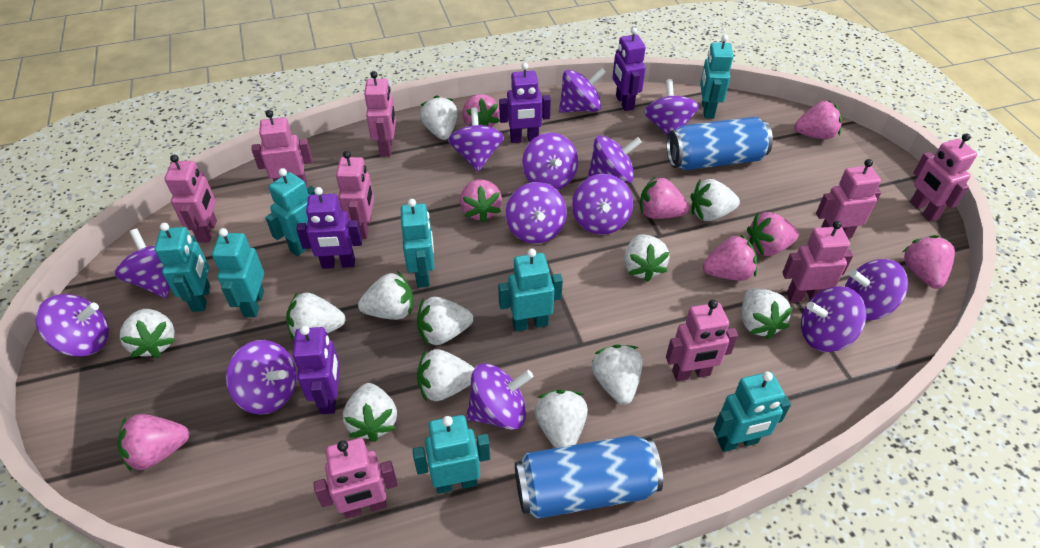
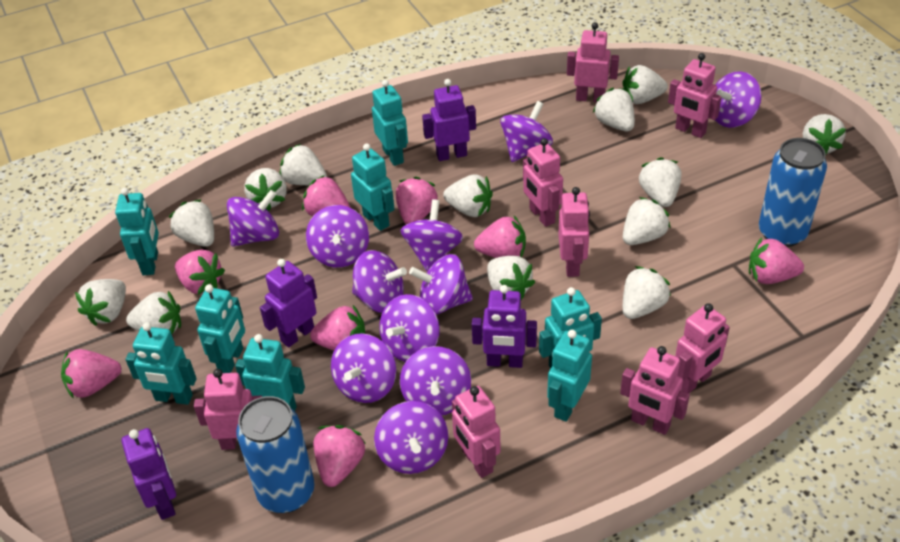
pink robot: 9 -> 8
purple spinning top: 13 -> 11
white strawberry: 12 -> 13

